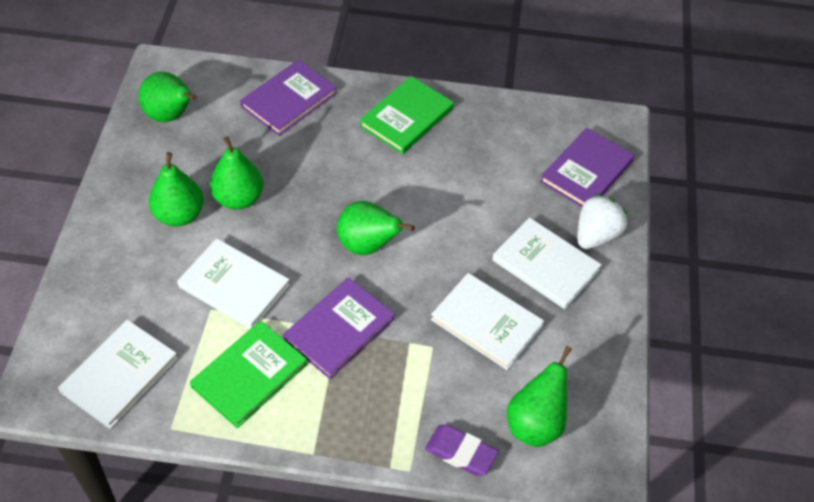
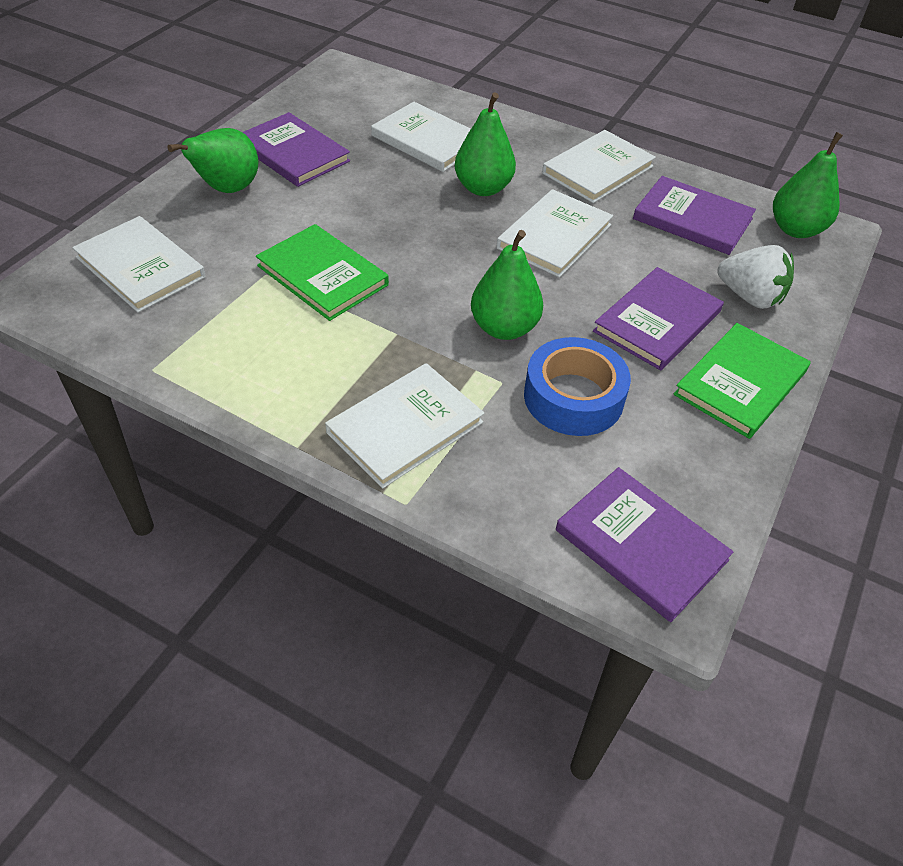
blue tape: 0 -> 1
green pear: 5 -> 4
purple book: 3 -> 4
purple eraser: 1 -> 0
white book: 4 -> 5

